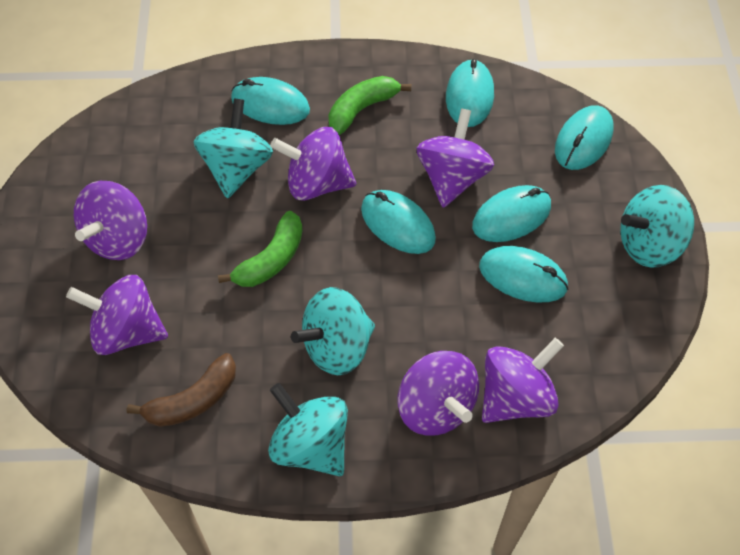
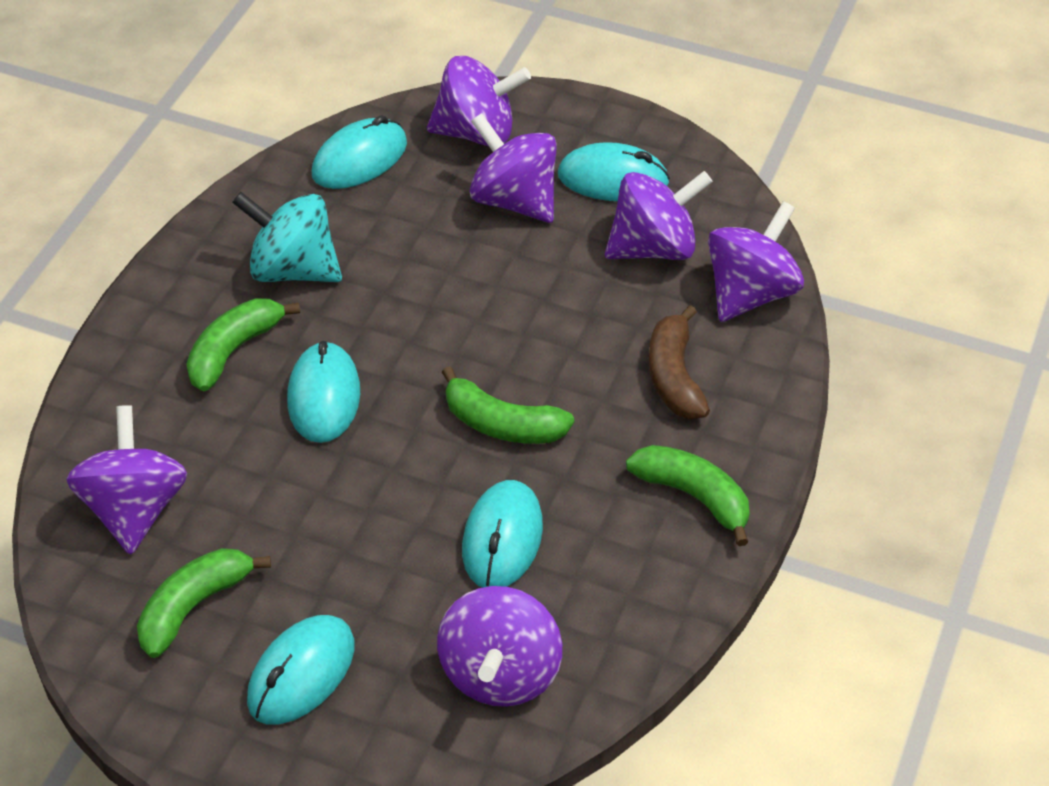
green banana: 2 -> 4
turquoise mouse: 6 -> 5
turquoise spinning top: 4 -> 1

